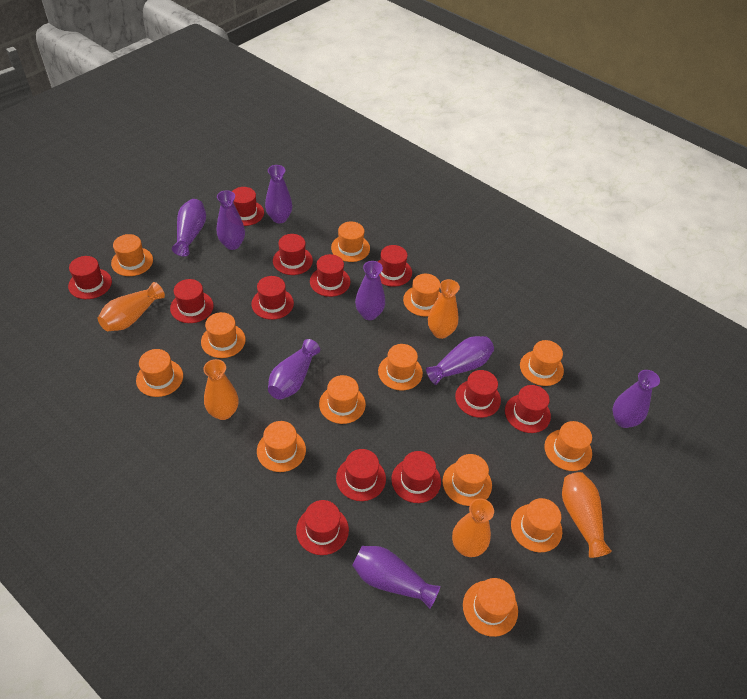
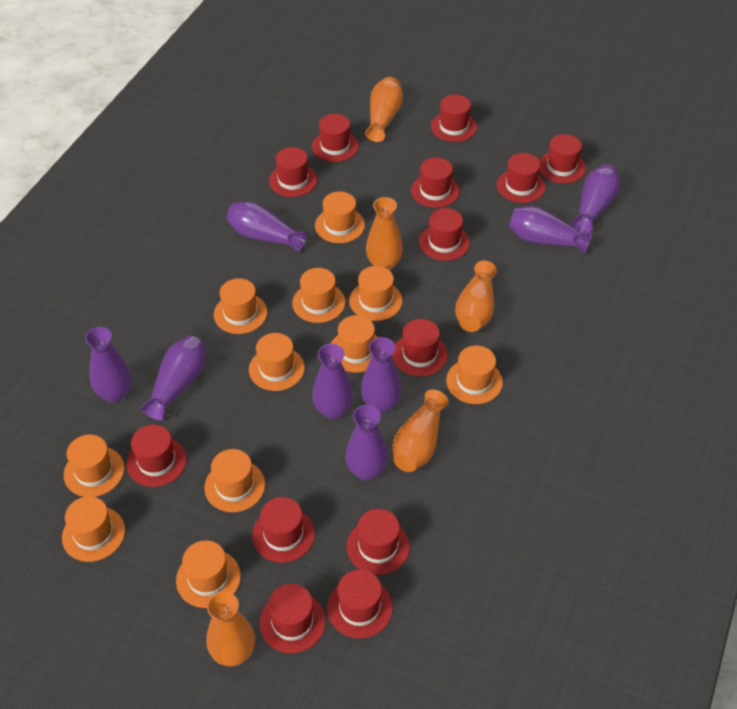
orange hat: 13 -> 11
red hat: 12 -> 13

